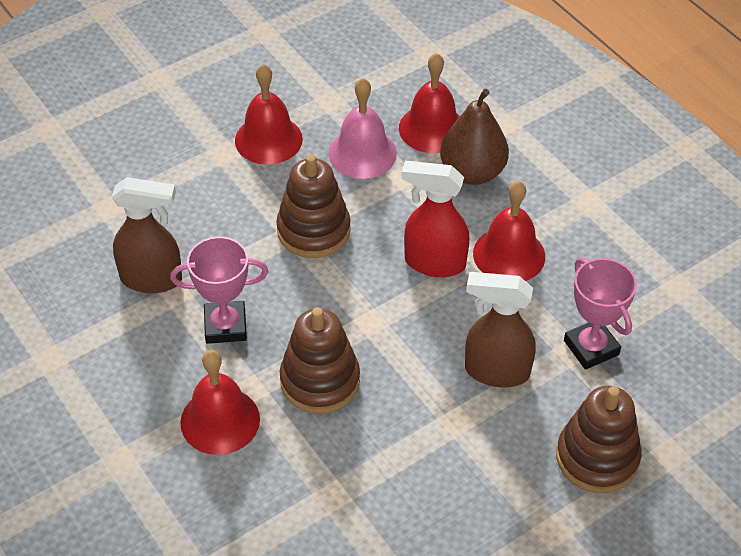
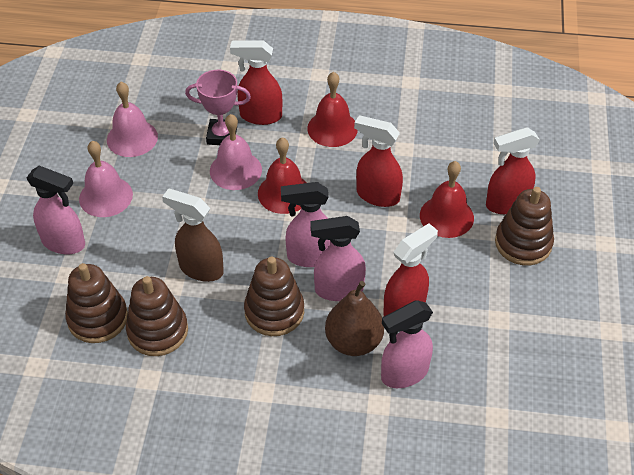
brown spray bottle: 2 -> 1
brown stacking toy: 3 -> 4
pink bell: 1 -> 3
pink spray bottle: 0 -> 4
pink trophy: 2 -> 1
red bell: 4 -> 3
red spray bottle: 1 -> 4

